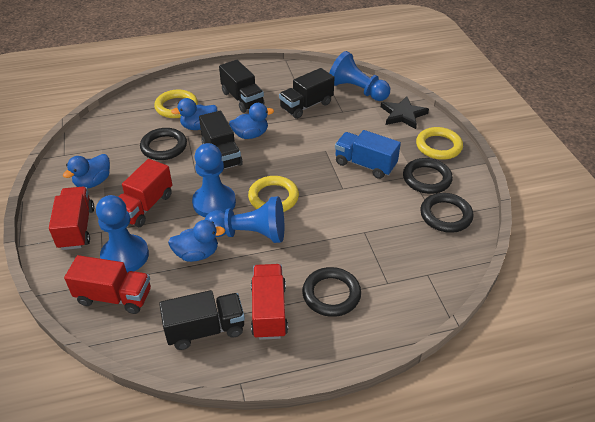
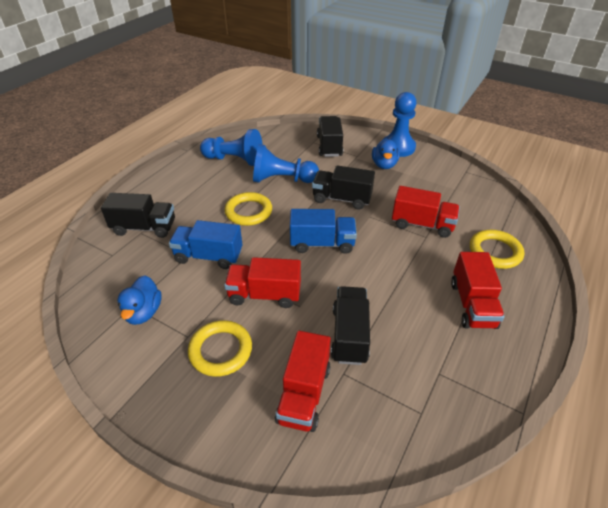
black ring: 4 -> 0
black star: 1 -> 0
blue duck: 4 -> 2
blue pawn: 4 -> 3
blue truck: 1 -> 2

